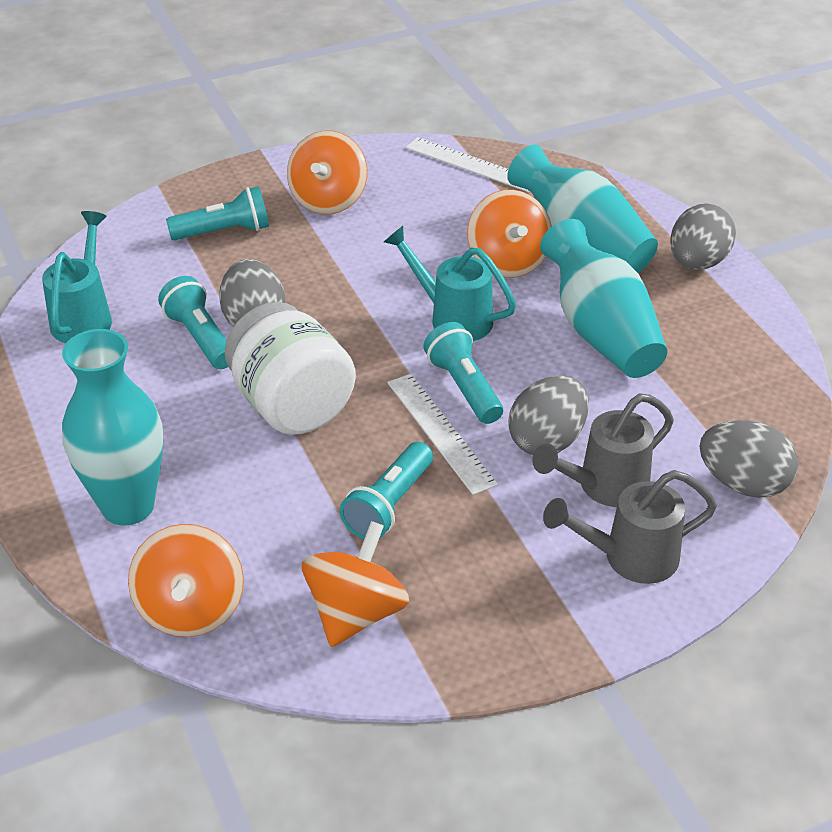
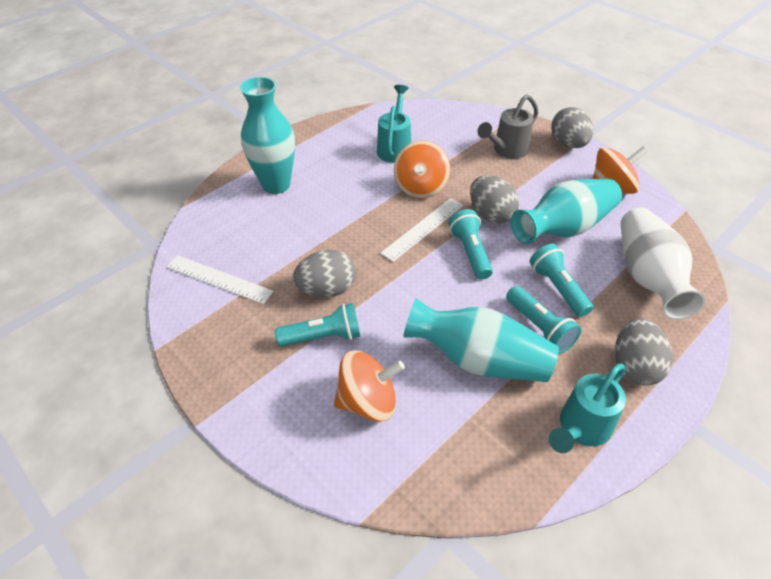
grey watering can: 2 -> 1
orange spinning top: 4 -> 3
white jar: 1 -> 0
white vase: 0 -> 1

